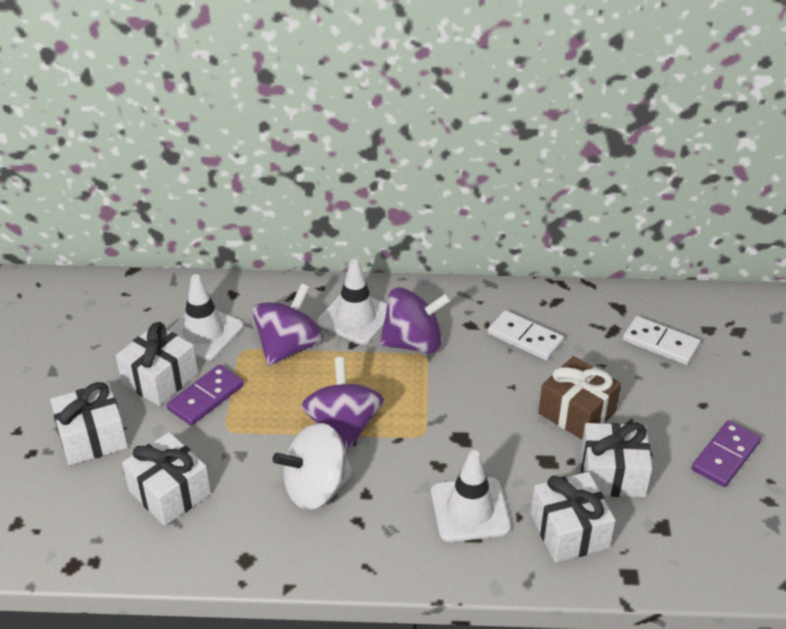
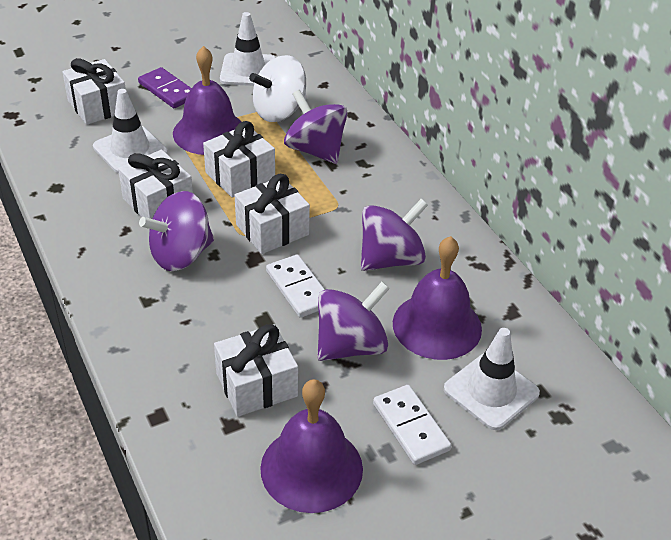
brown gift: 1 -> 0
purple bell: 0 -> 3
purple domino: 2 -> 1
purple spinning top: 3 -> 4

